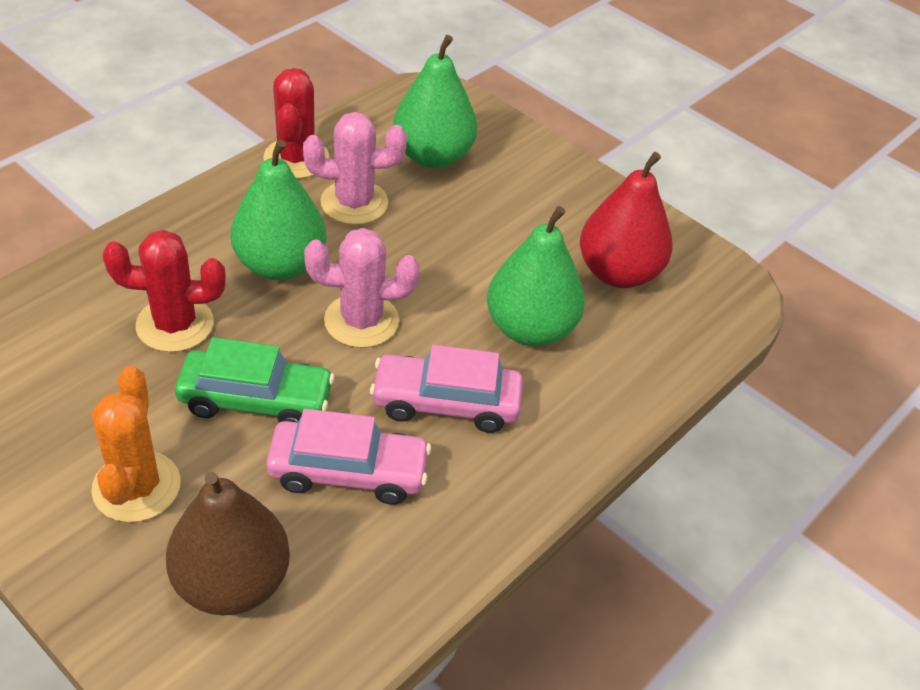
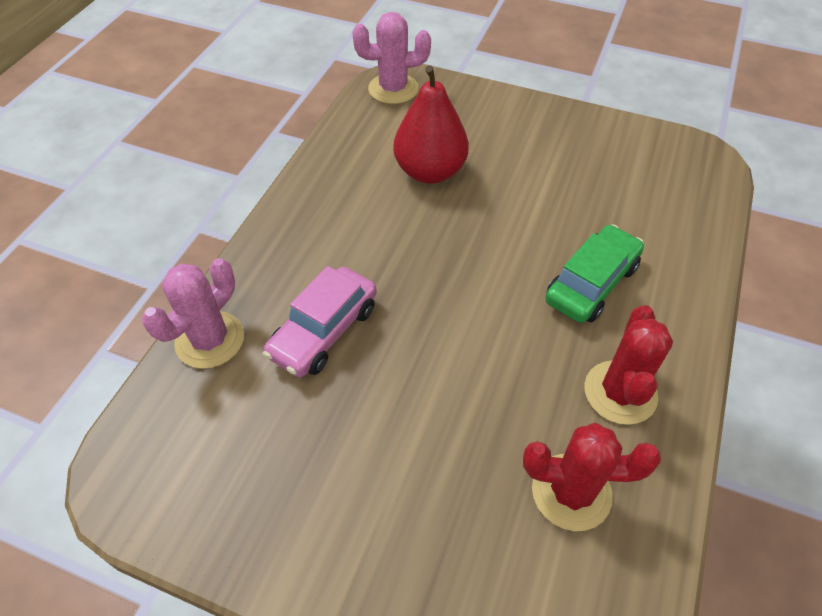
brown pear: 1 -> 0
green pear: 3 -> 0
orange cactus: 1 -> 0
pink car: 2 -> 1

